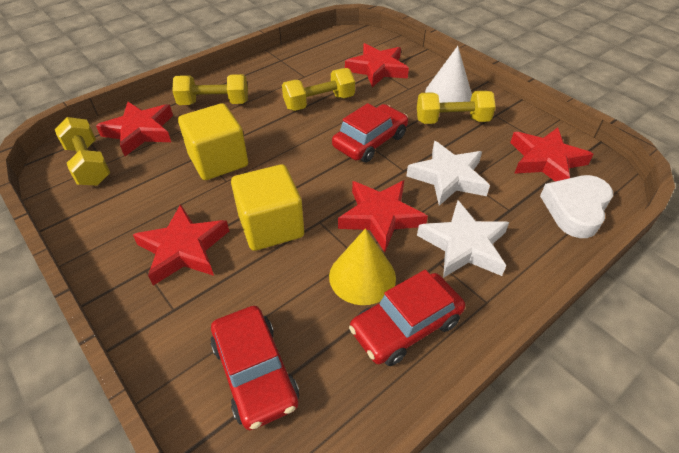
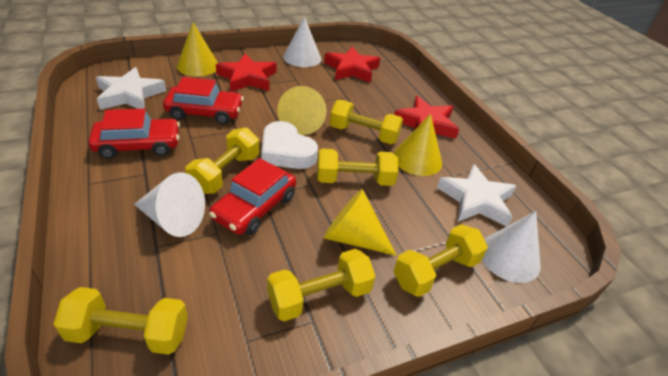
red star: 5 -> 3
white cone: 1 -> 3
yellow cone: 1 -> 4
yellow cube: 2 -> 0
yellow dumbbell: 4 -> 6

